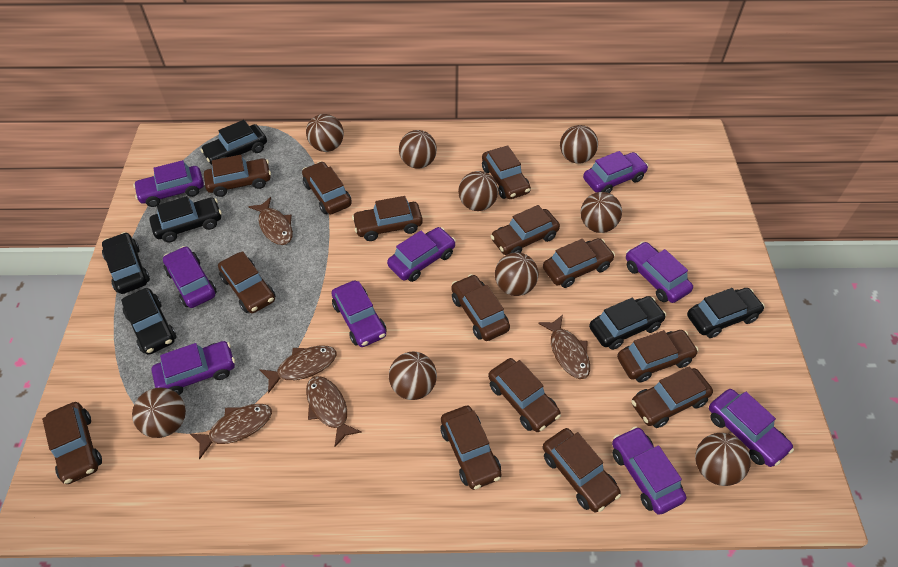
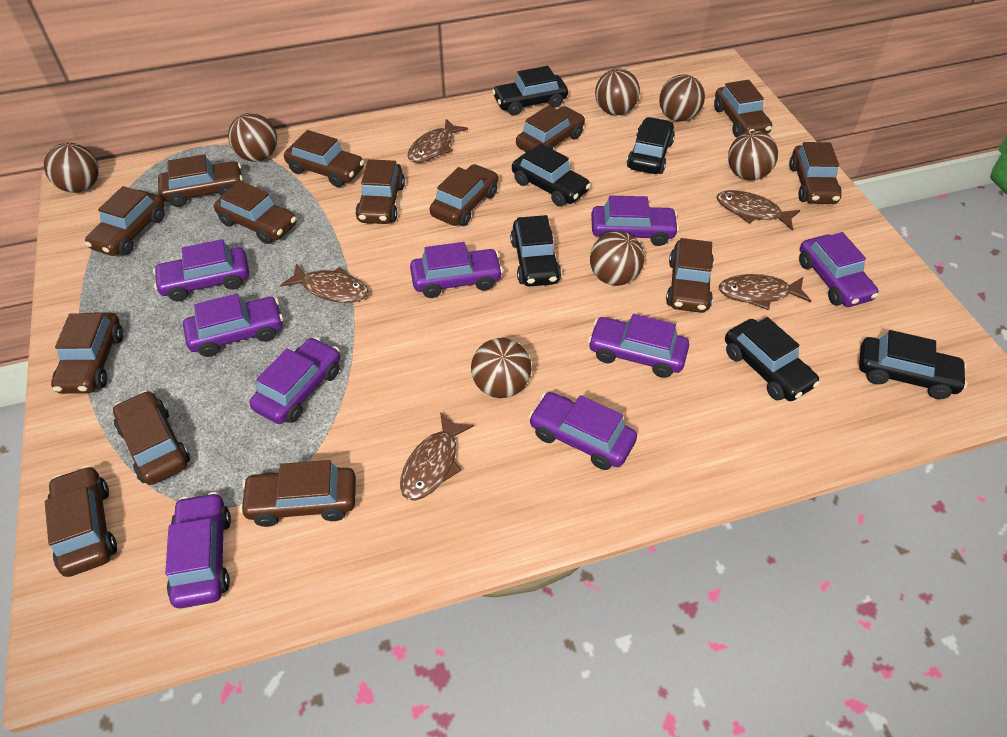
brown ball: 9 -> 7

